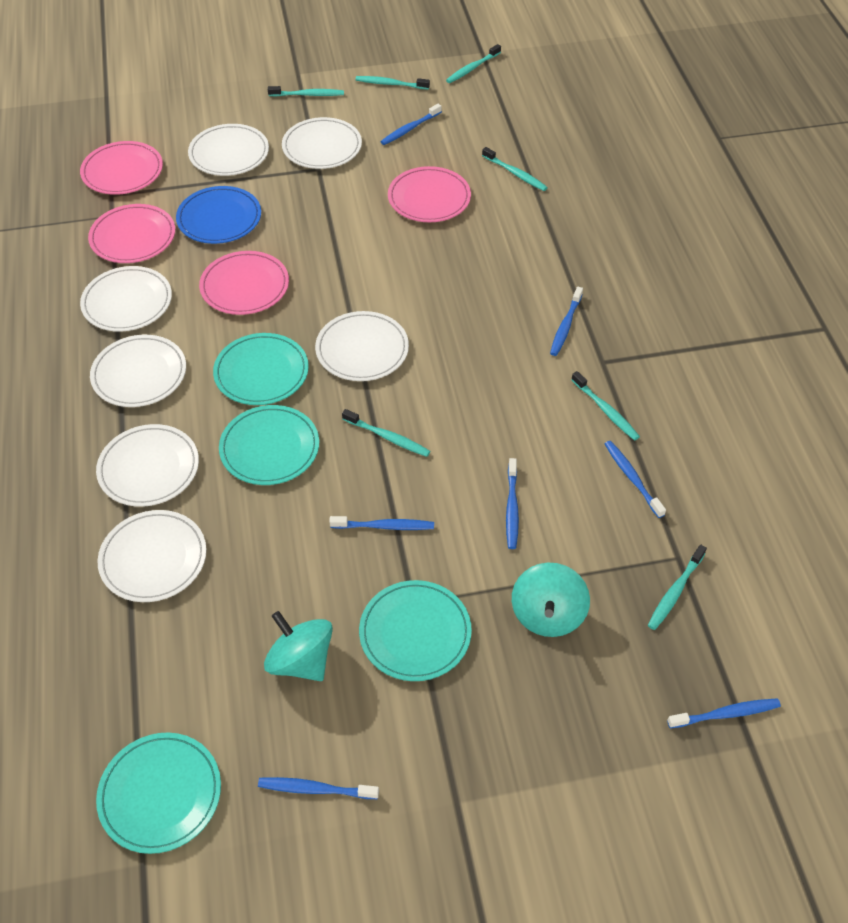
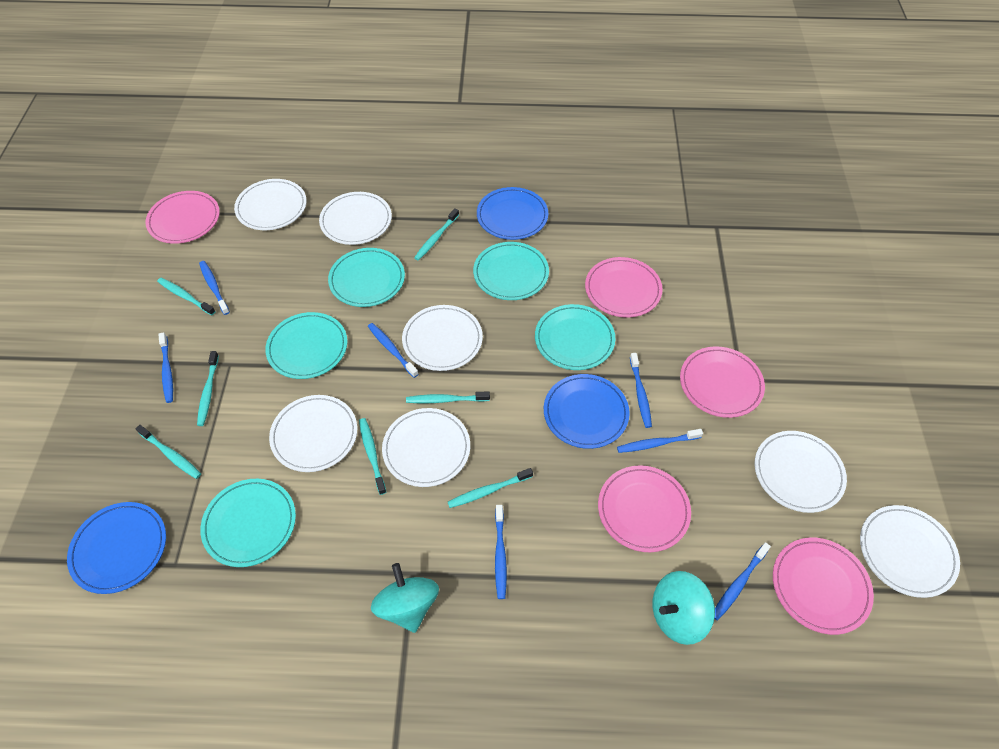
blue plate: 1 -> 3
pink plate: 4 -> 5
turquoise plate: 4 -> 5

